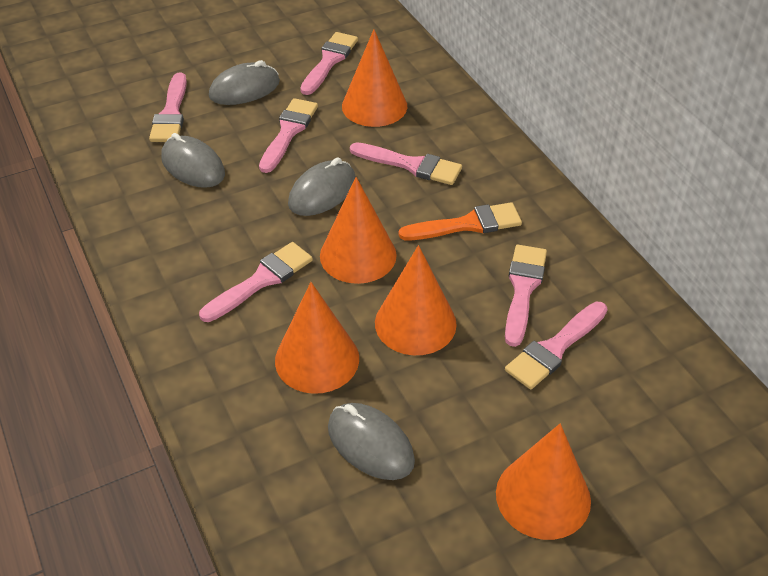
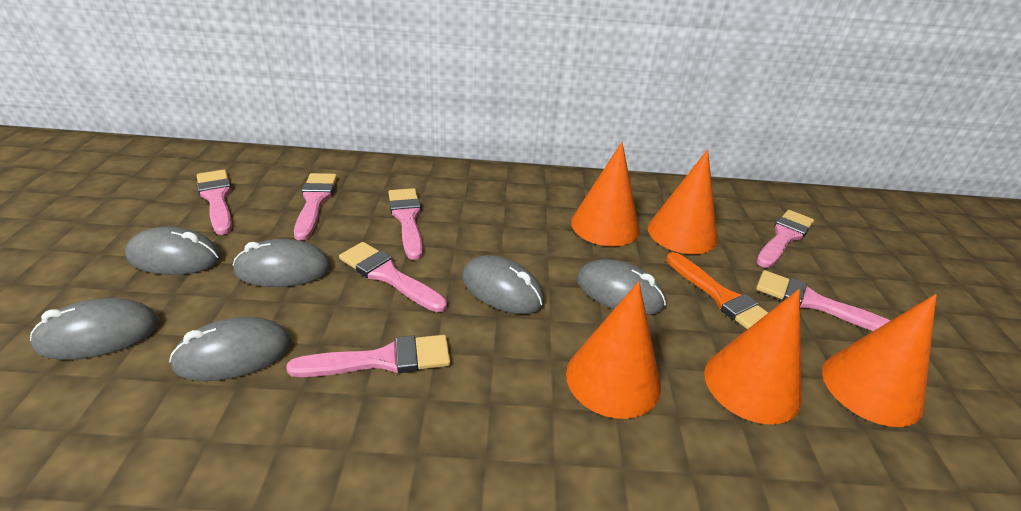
grey mouse: 4 -> 6

